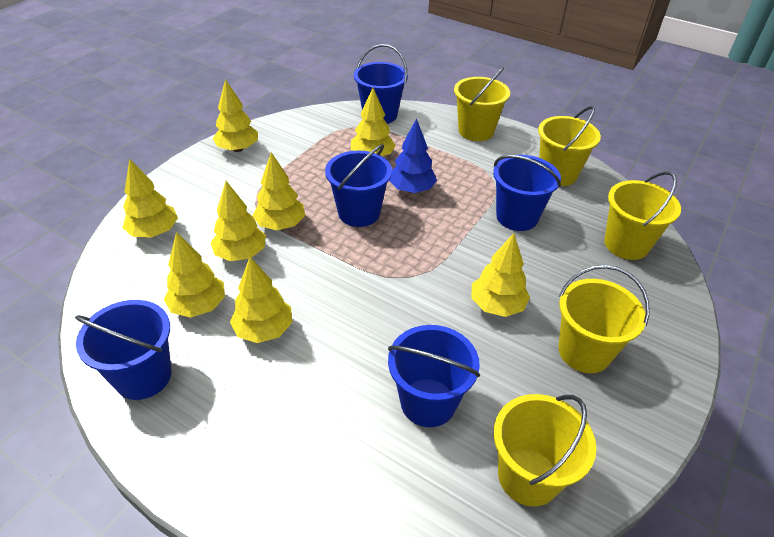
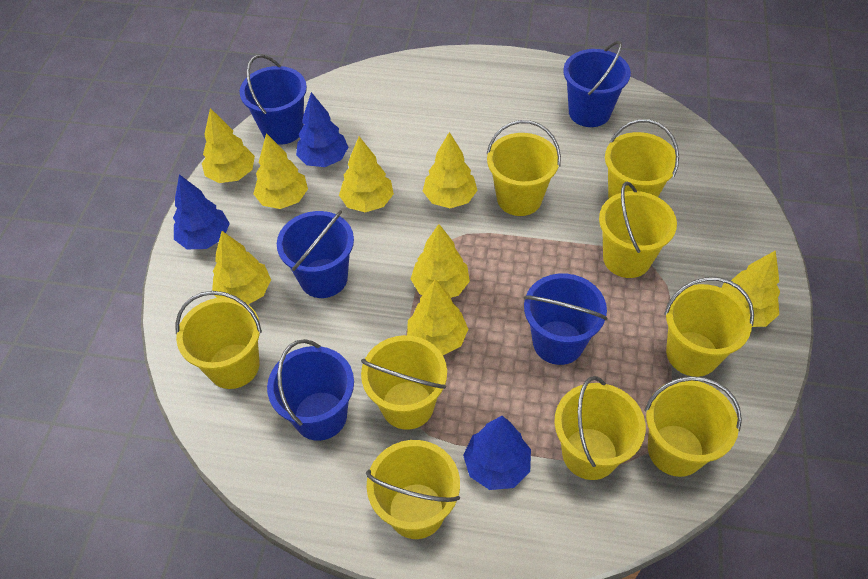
blue tree: 1 -> 3
yellow bucket: 5 -> 9

